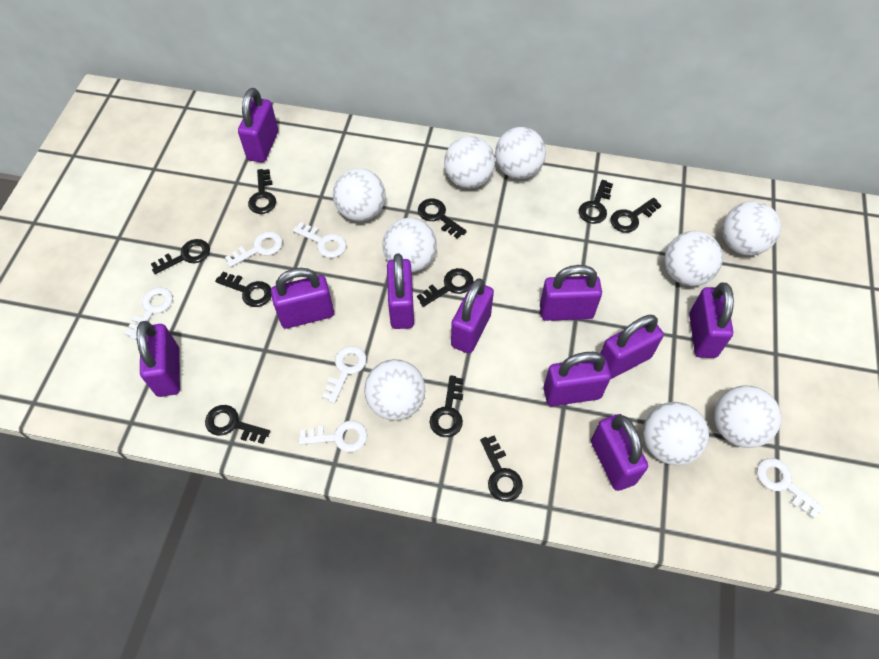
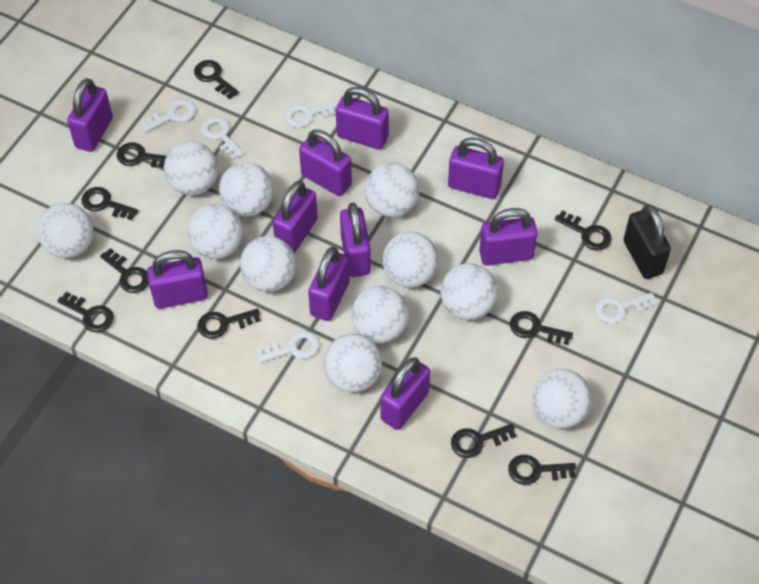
black padlock: 0 -> 1
white ball: 9 -> 11
white key: 6 -> 5

